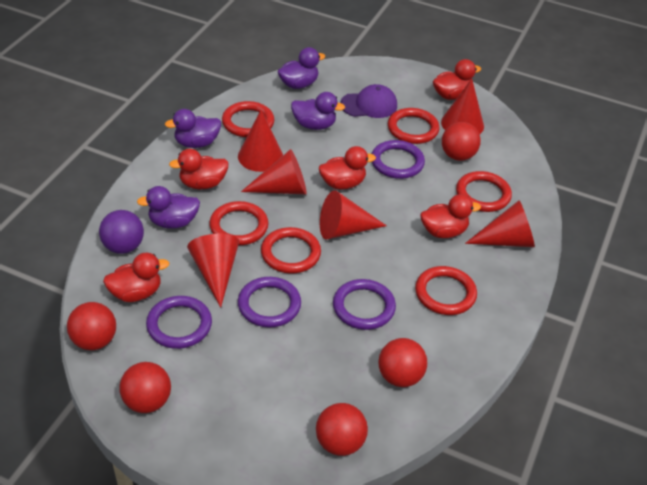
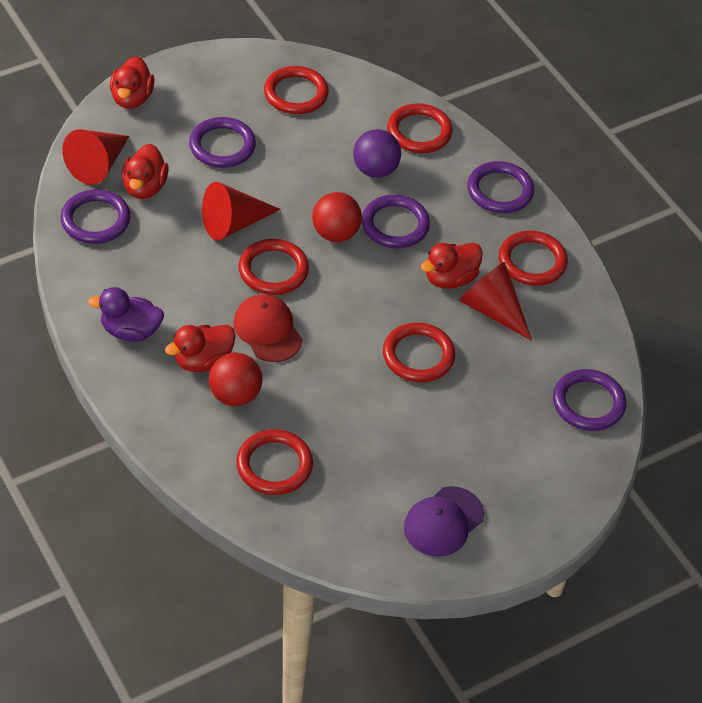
purple duck: 4 -> 1
purple ring: 4 -> 5
red ball: 5 -> 2
red cap: 0 -> 1
red cone: 6 -> 3
red duck: 5 -> 4

